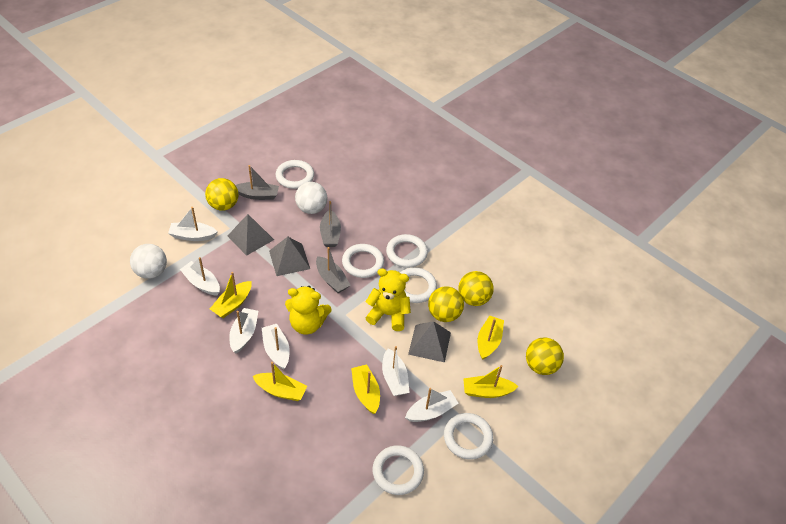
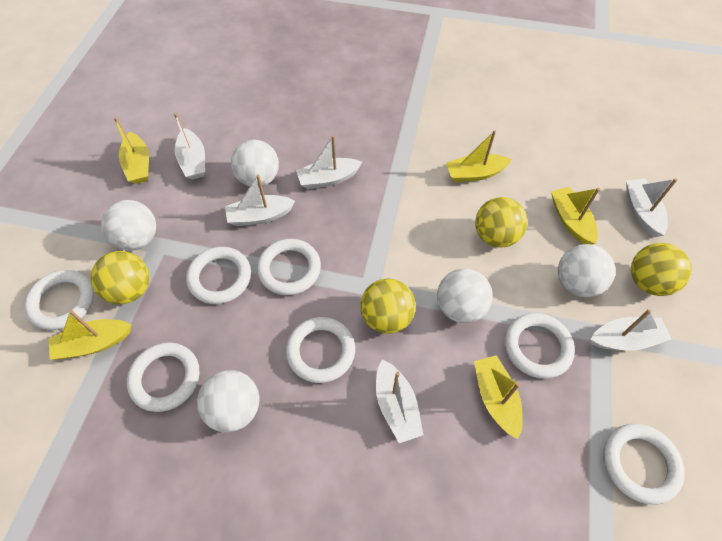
grey boat: 3 -> 0
grey pyramid: 3 -> 0
white ball: 2 -> 5
white ring: 6 -> 7
yellow teddy bear: 2 -> 0

